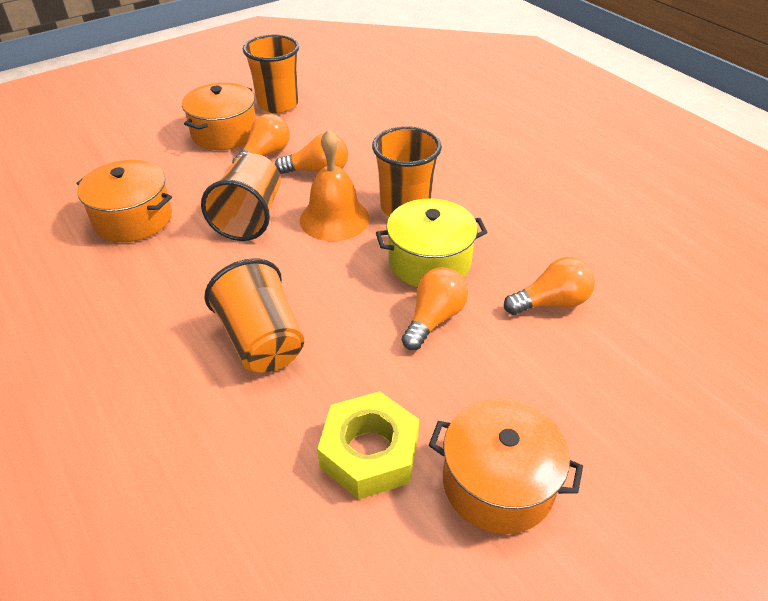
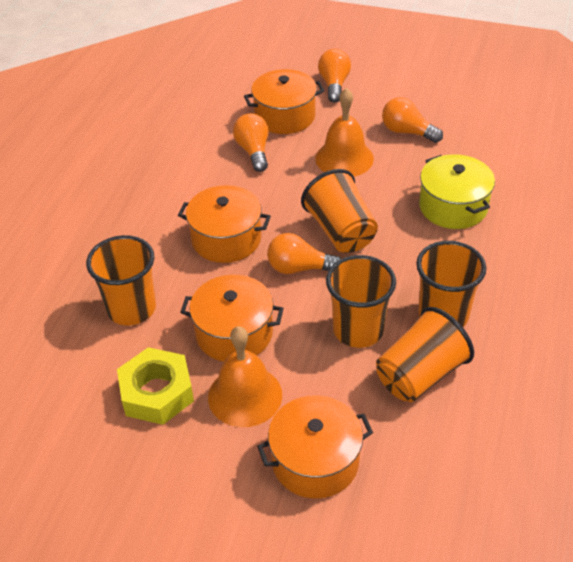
orange bell: 1 -> 2
orange cup: 4 -> 5
orange pot: 3 -> 4

